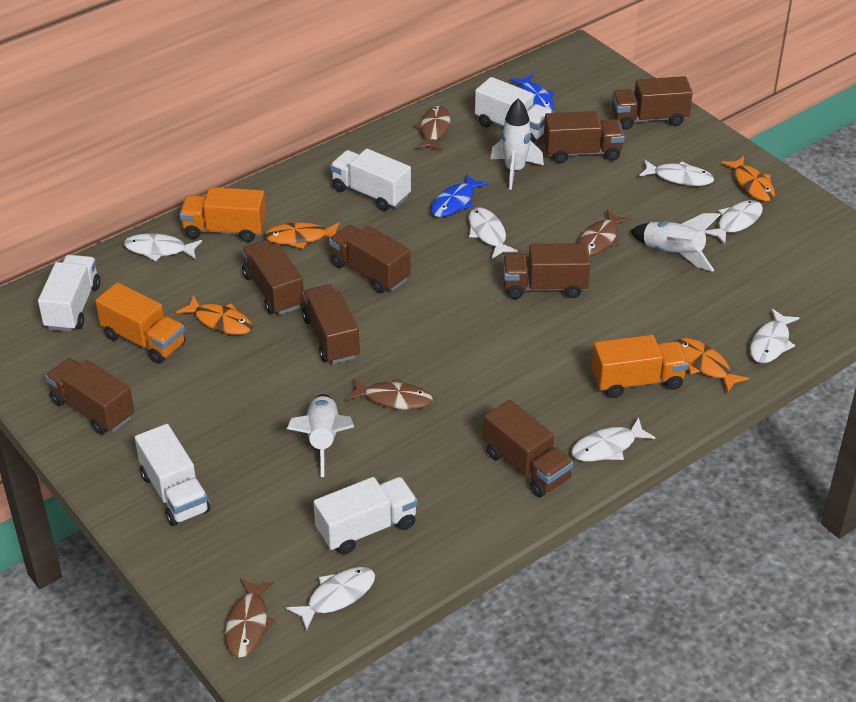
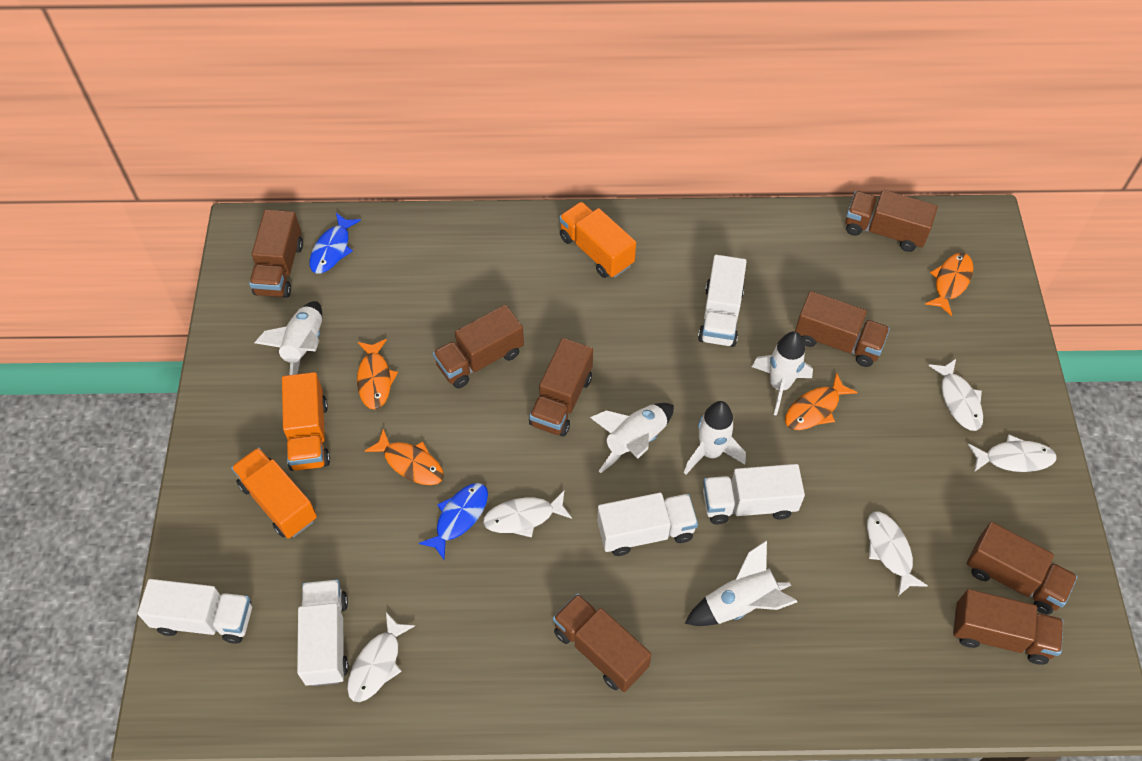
brown fish: 4 -> 0
white fish: 7 -> 5
white rocket: 3 -> 5

